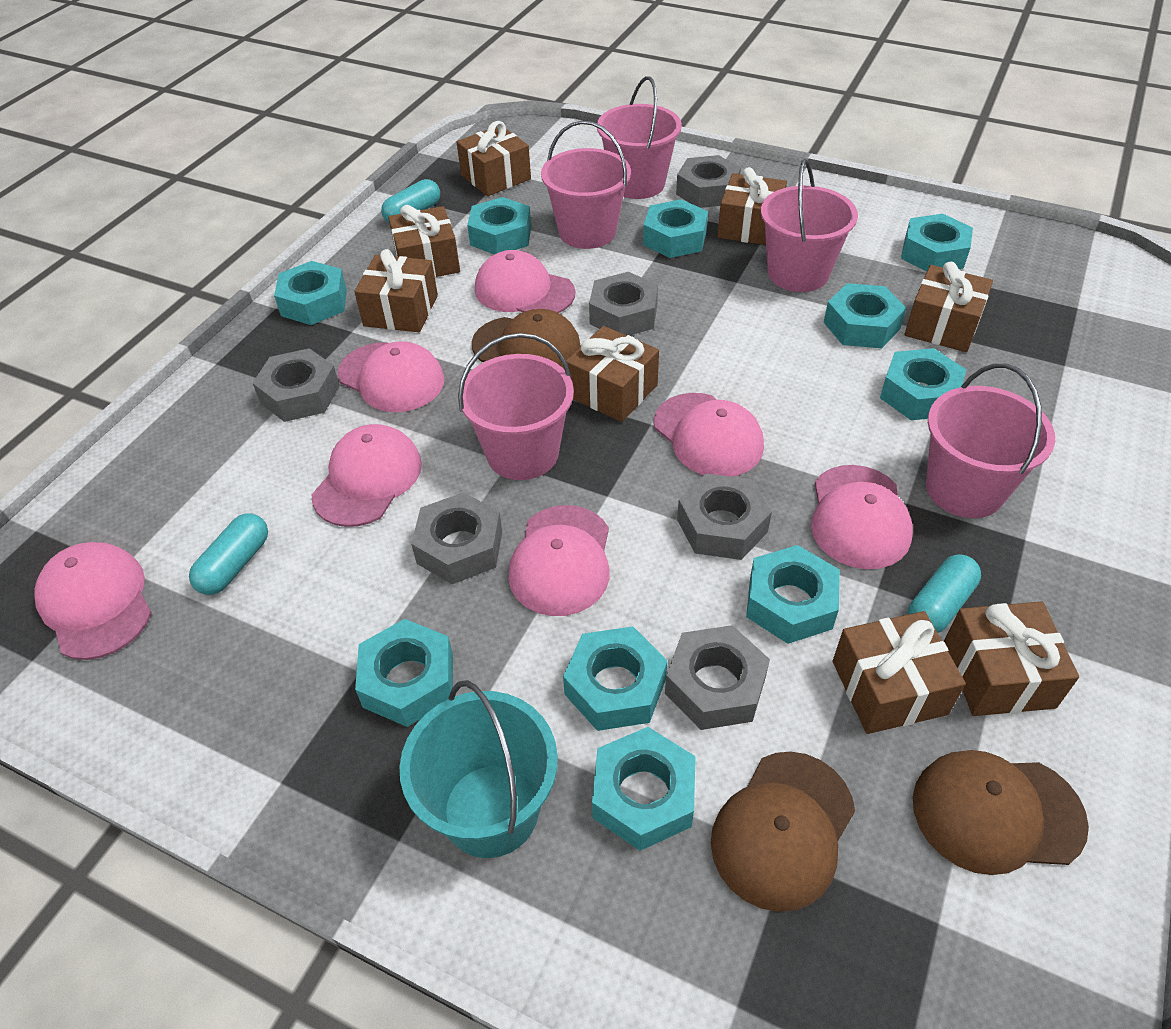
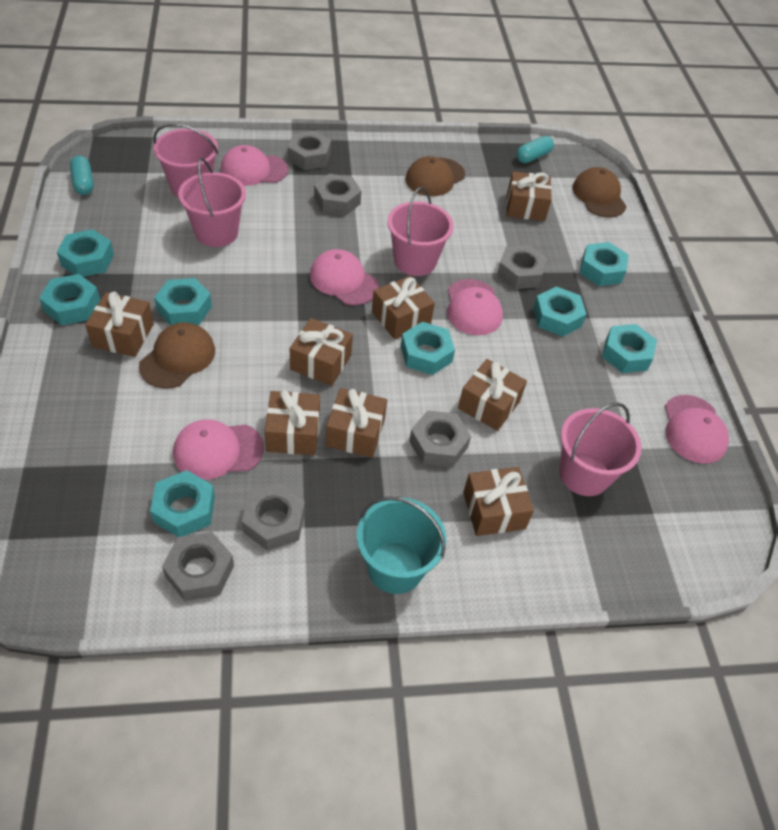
pink bucket: 5 -> 4
pink cap: 7 -> 5
turquoise capsule: 3 -> 2
turquoise nut: 10 -> 8

